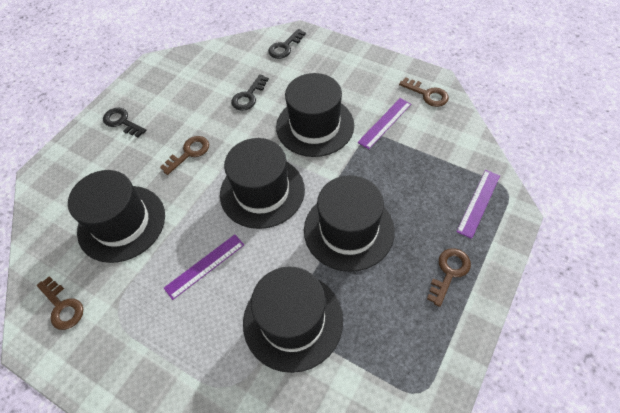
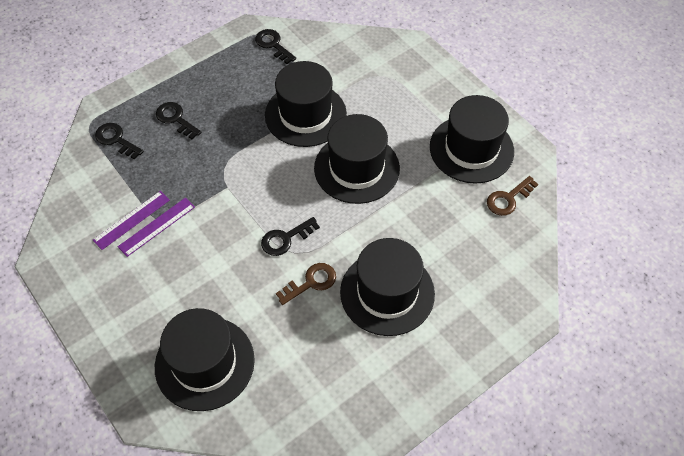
black key: 3 -> 4
brown key: 4 -> 2
purple ruler: 3 -> 2

